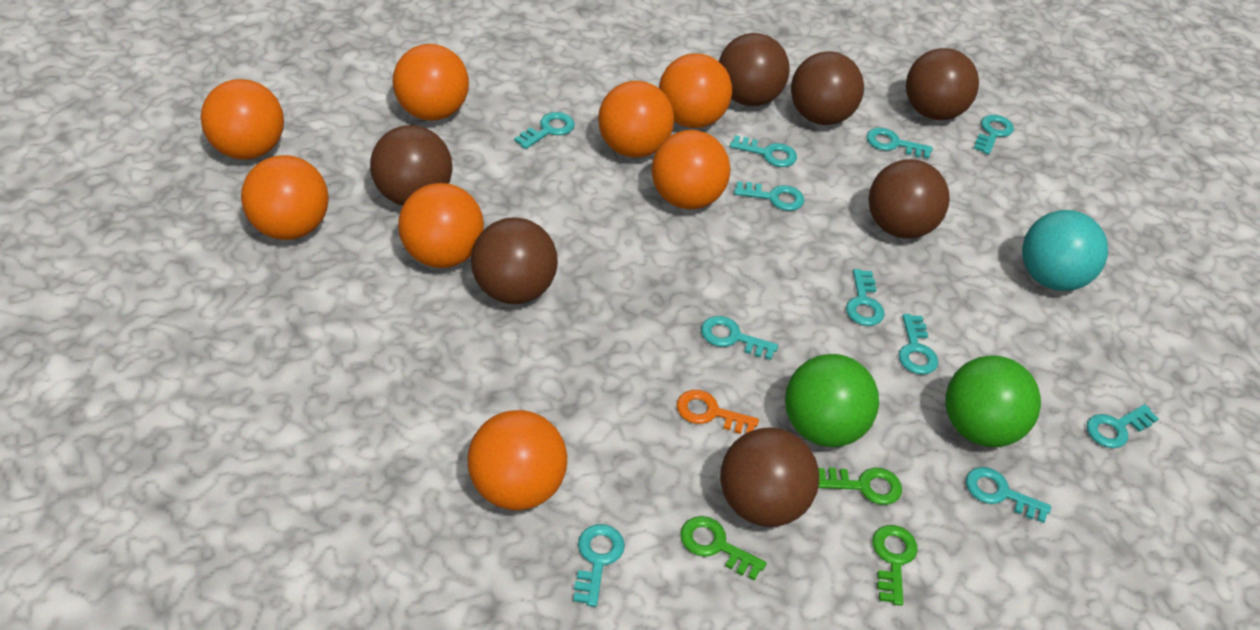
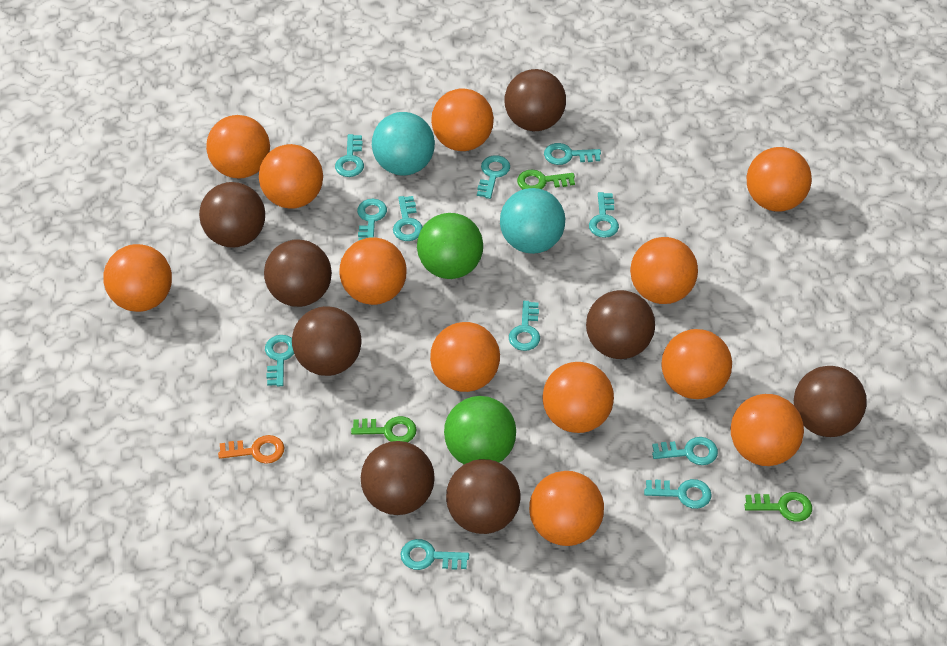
brown ball: 7 -> 8
orange ball: 8 -> 12
turquoise ball: 1 -> 2

